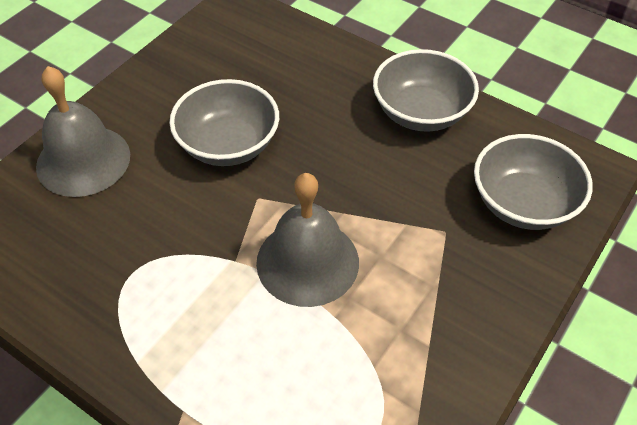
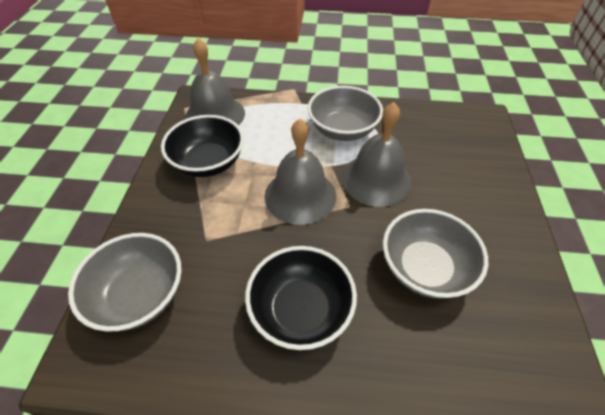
black bowl: 0 -> 2
grey bell: 2 -> 3

